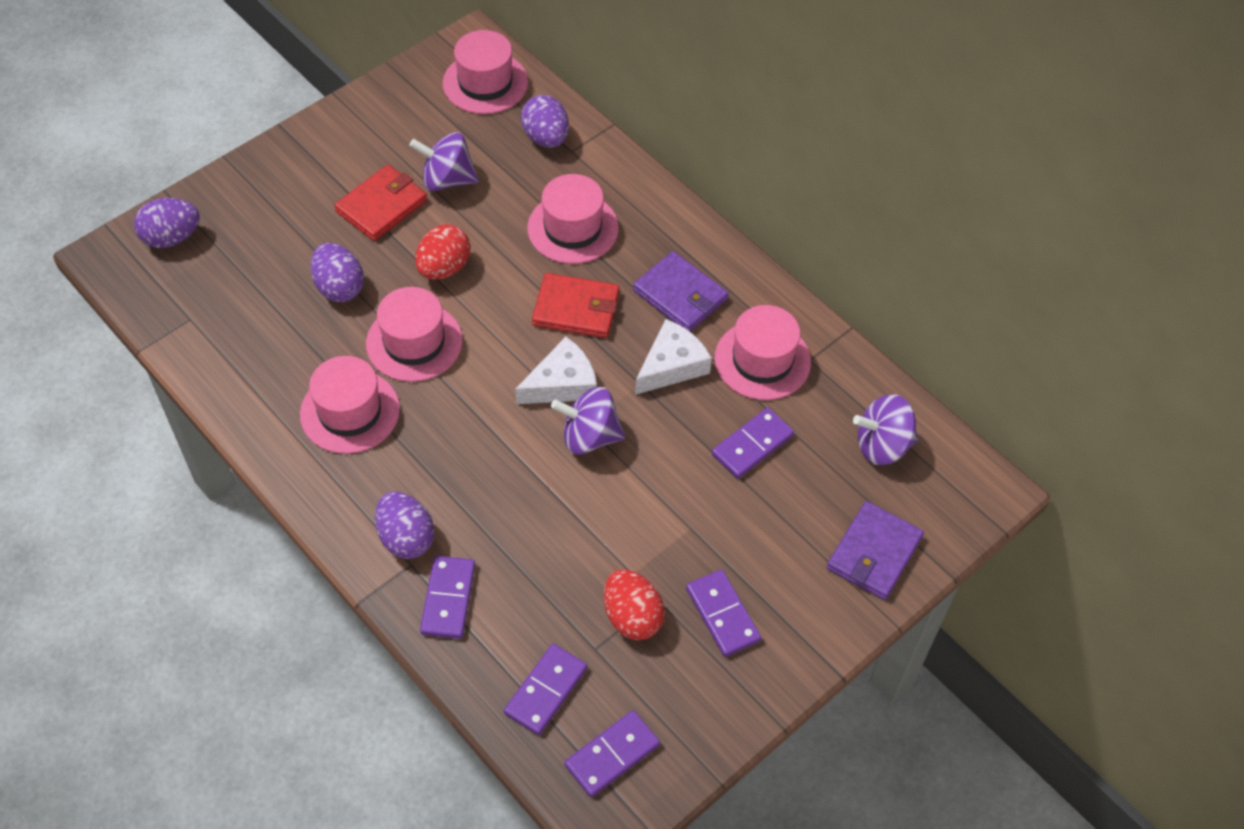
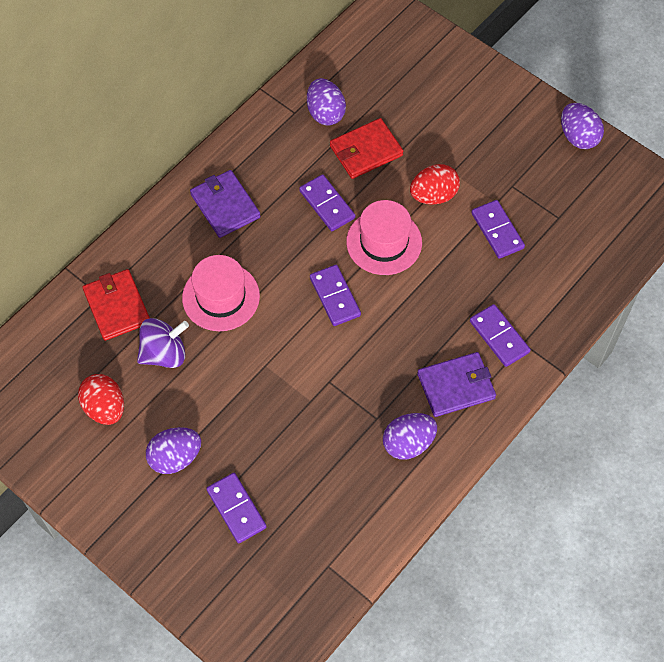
pink hat: 5 -> 2
purple spinning top: 3 -> 1
white cheese: 2 -> 0

